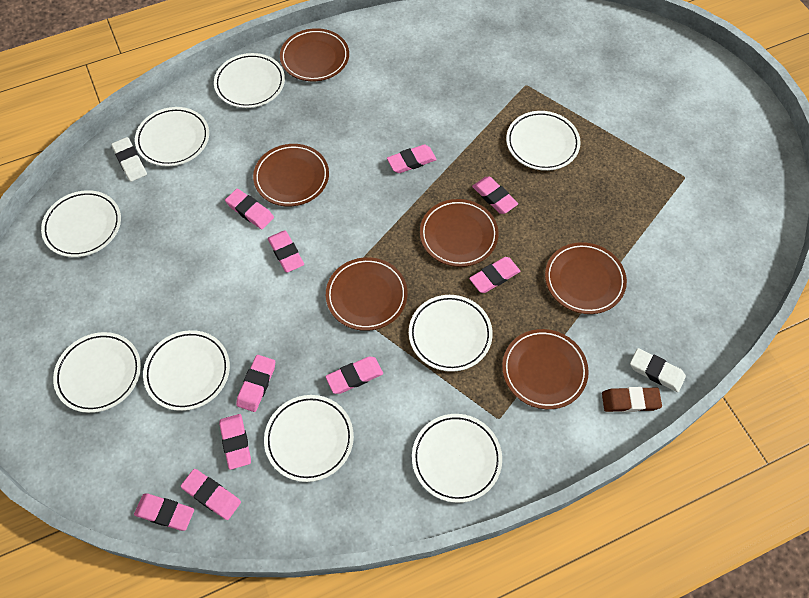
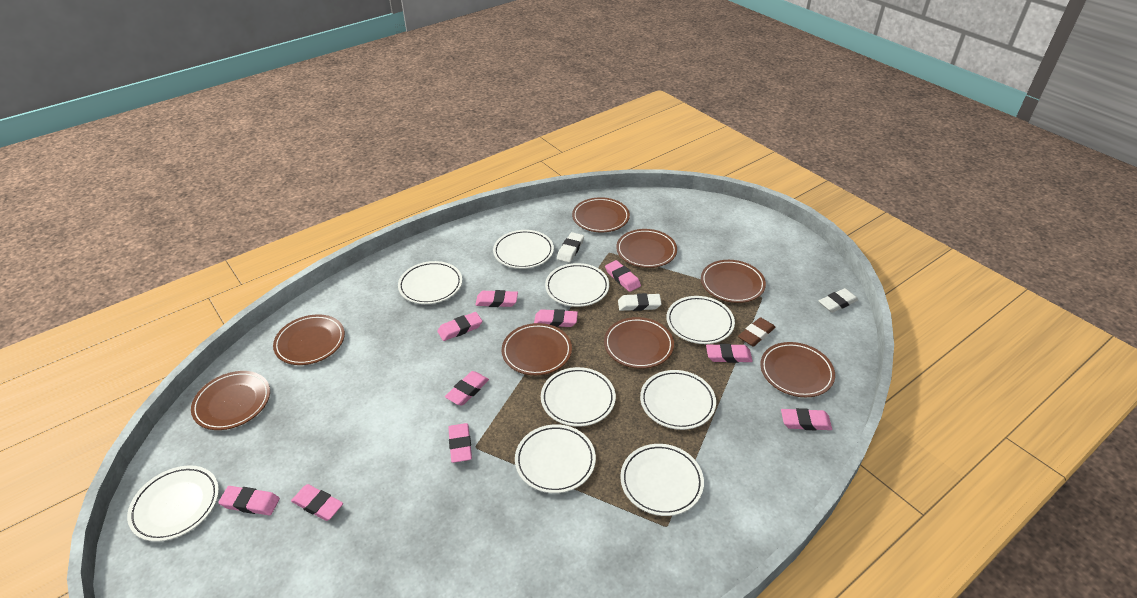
brown plate: 6 -> 8
white eraser: 2 -> 3

